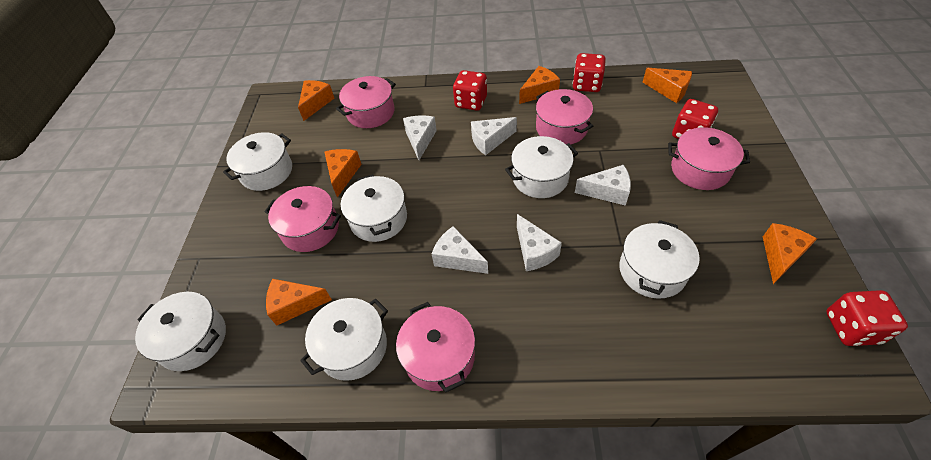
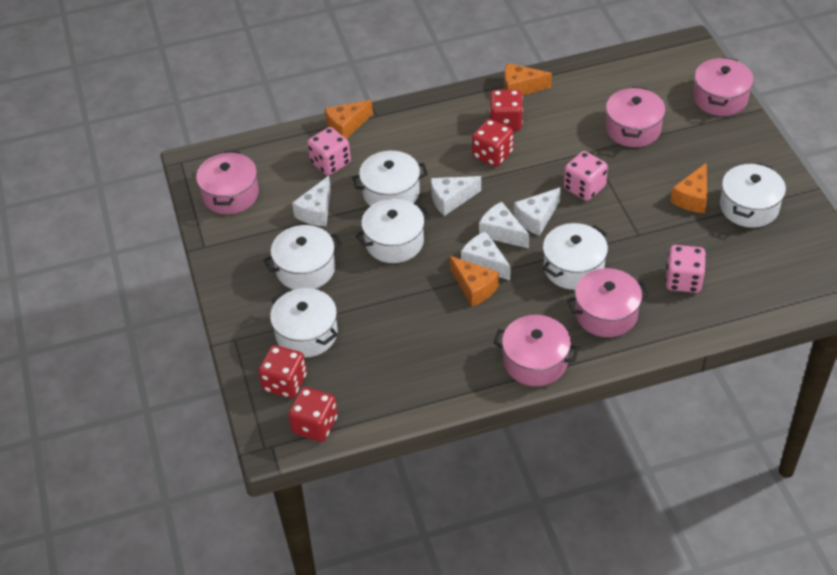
orange cheese: 6 -> 4
pink dice: 0 -> 3

